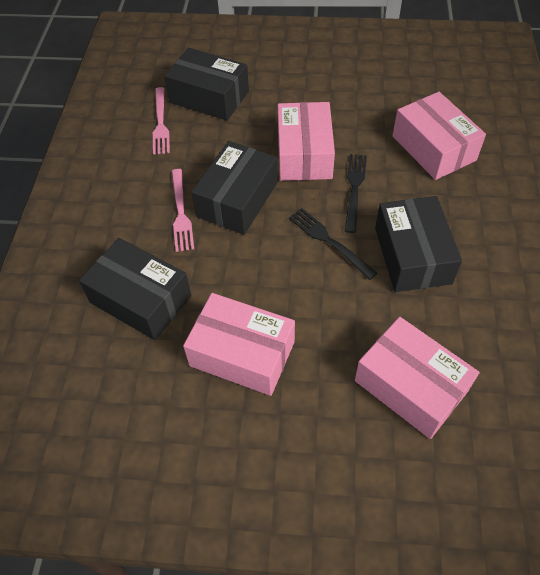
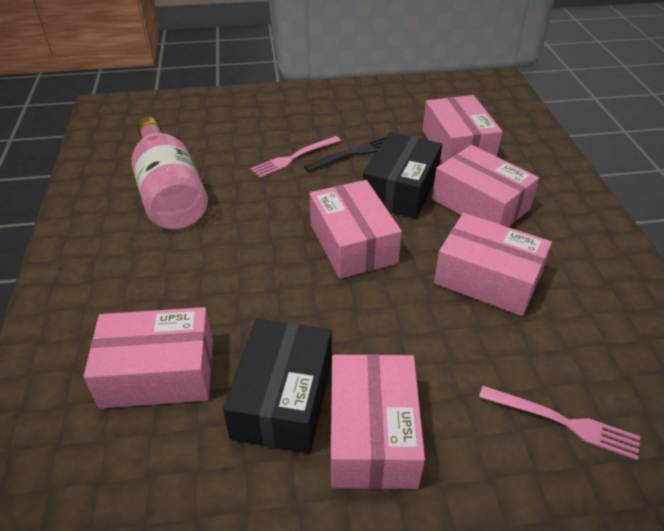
black box: 4 -> 2
black fork: 2 -> 1
pink bottle: 0 -> 1
pink box: 4 -> 6

